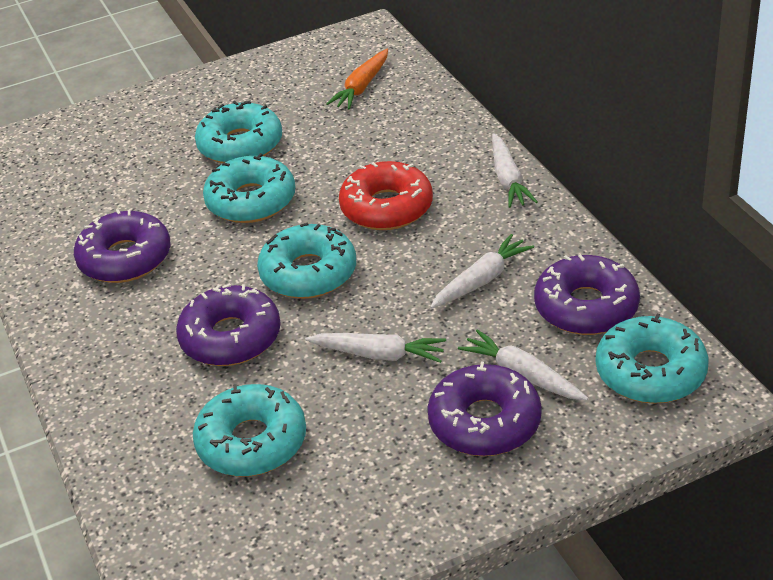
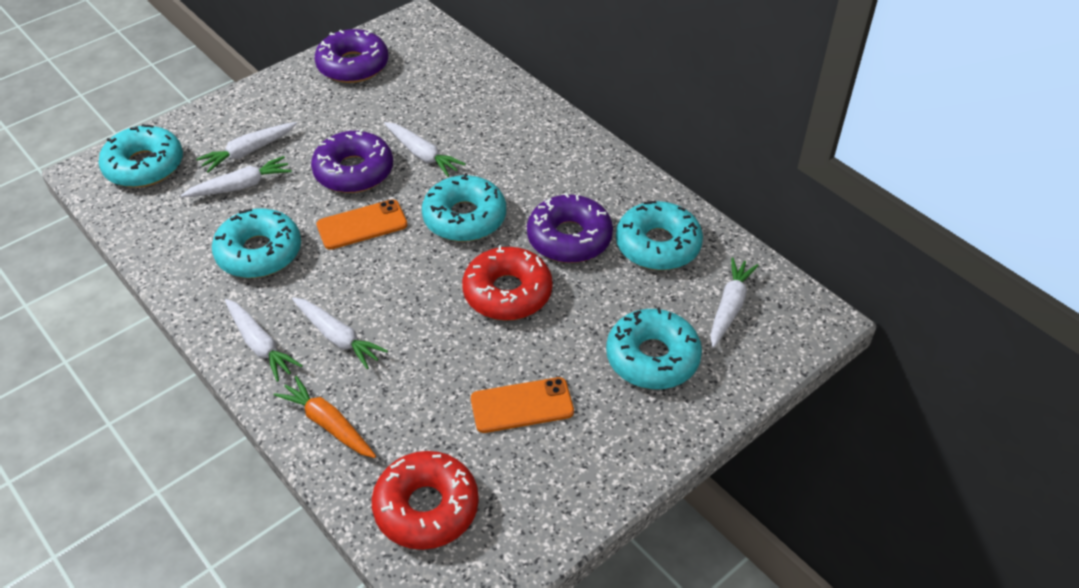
orange phone: 0 -> 2
purple donut: 4 -> 3
red donut: 1 -> 2
white carrot: 4 -> 6

